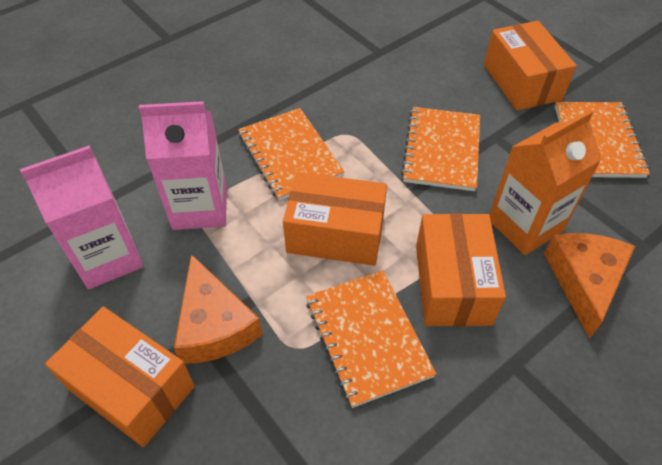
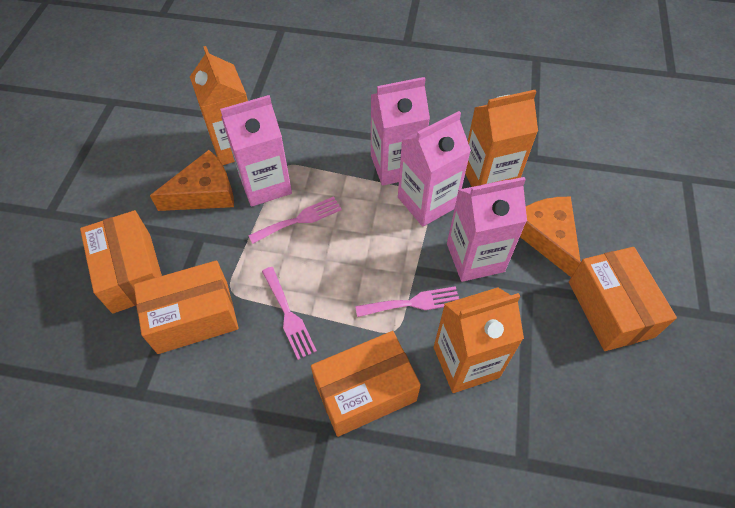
orange carton: 1 -> 3
orange notebook: 4 -> 0
pink carton: 2 -> 4
pink fork: 0 -> 3

